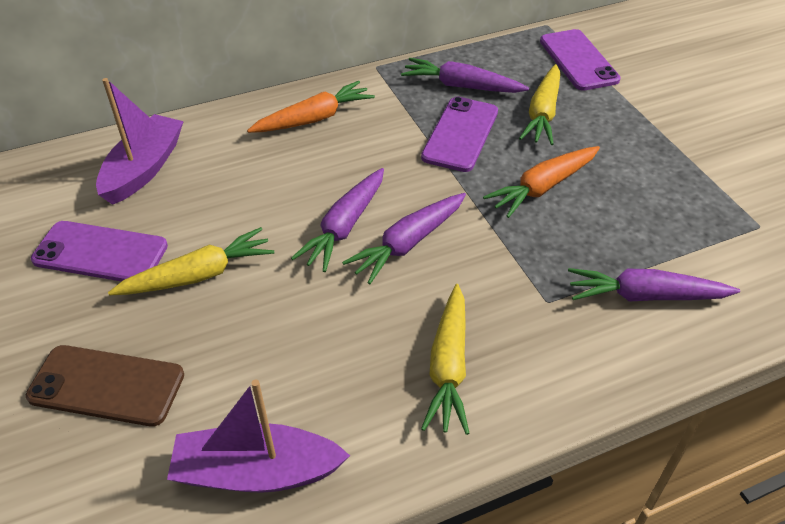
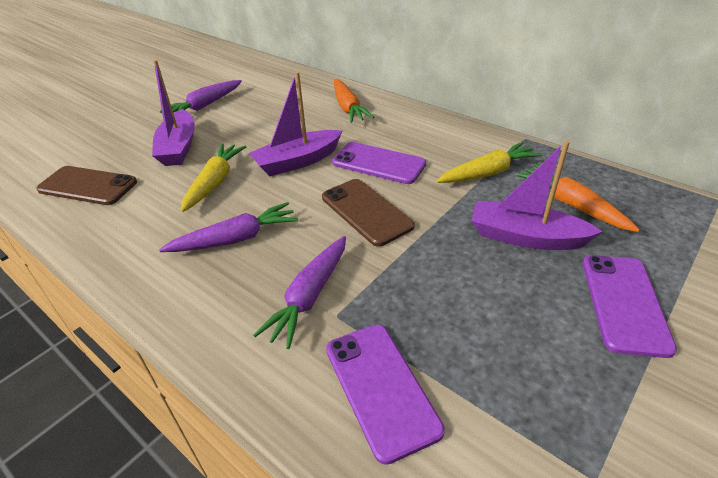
brown phone: 1 -> 2
purple boat: 2 -> 3
purple carrot: 4 -> 3
yellow carrot: 3 -> 2

